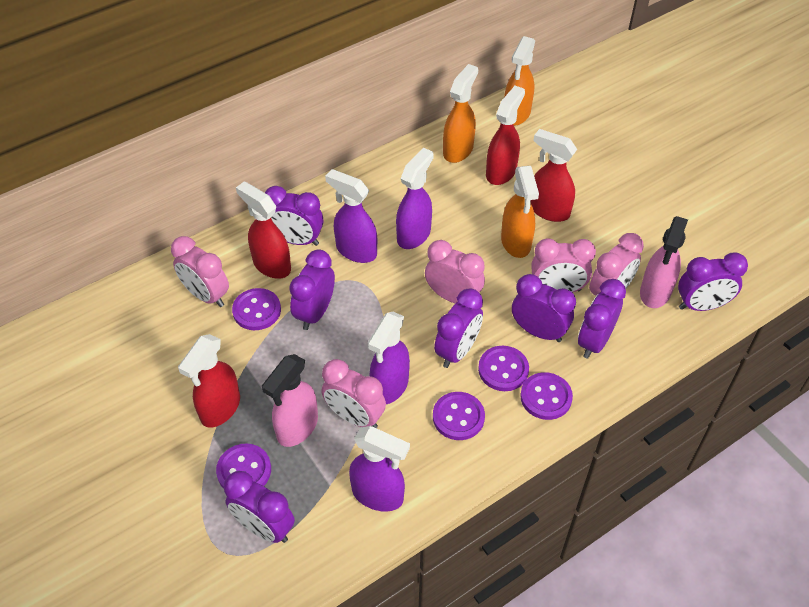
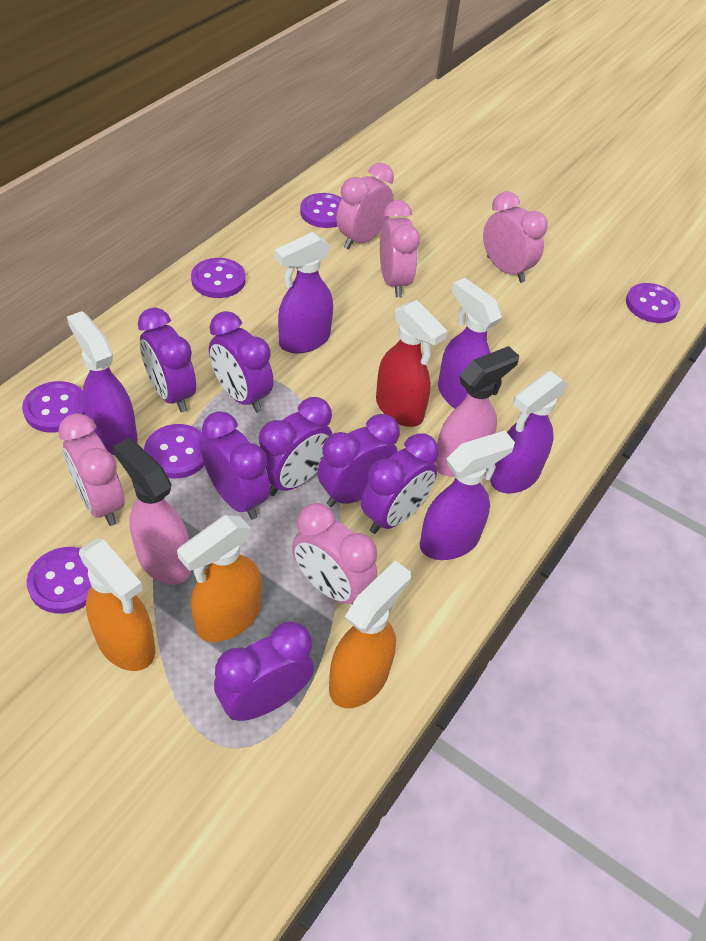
purple button: 5 -> 6
purple spray bottle: 4 -> 5
red spray bottle: 4 -> 1

